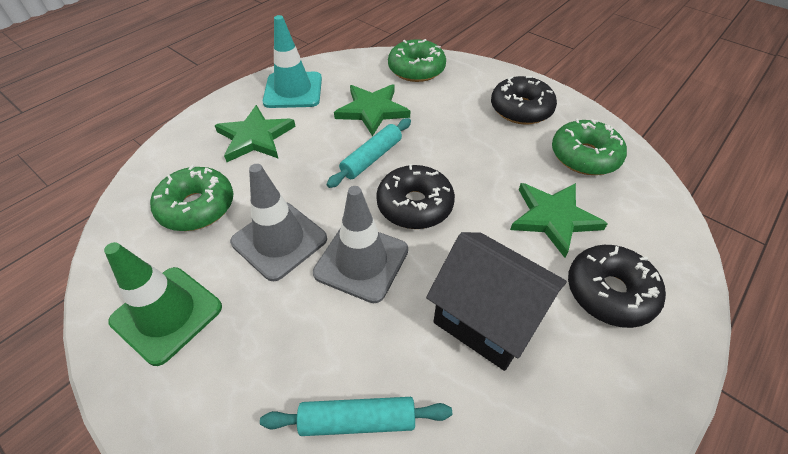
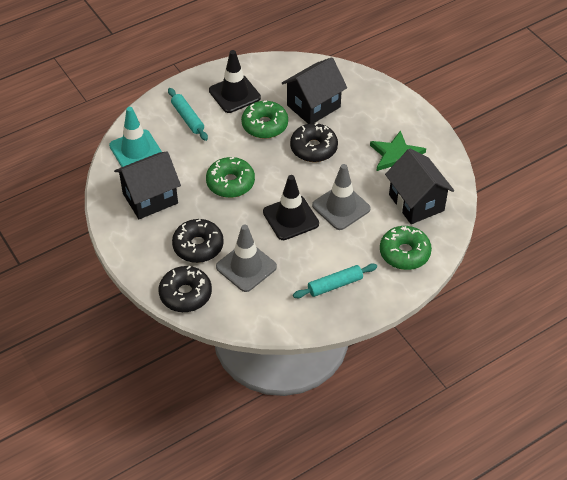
black house: 1 -> 3
black traffic cone: 0 -> 2
green star: 3 -> 1
green traffic cone: 1 -> 0

